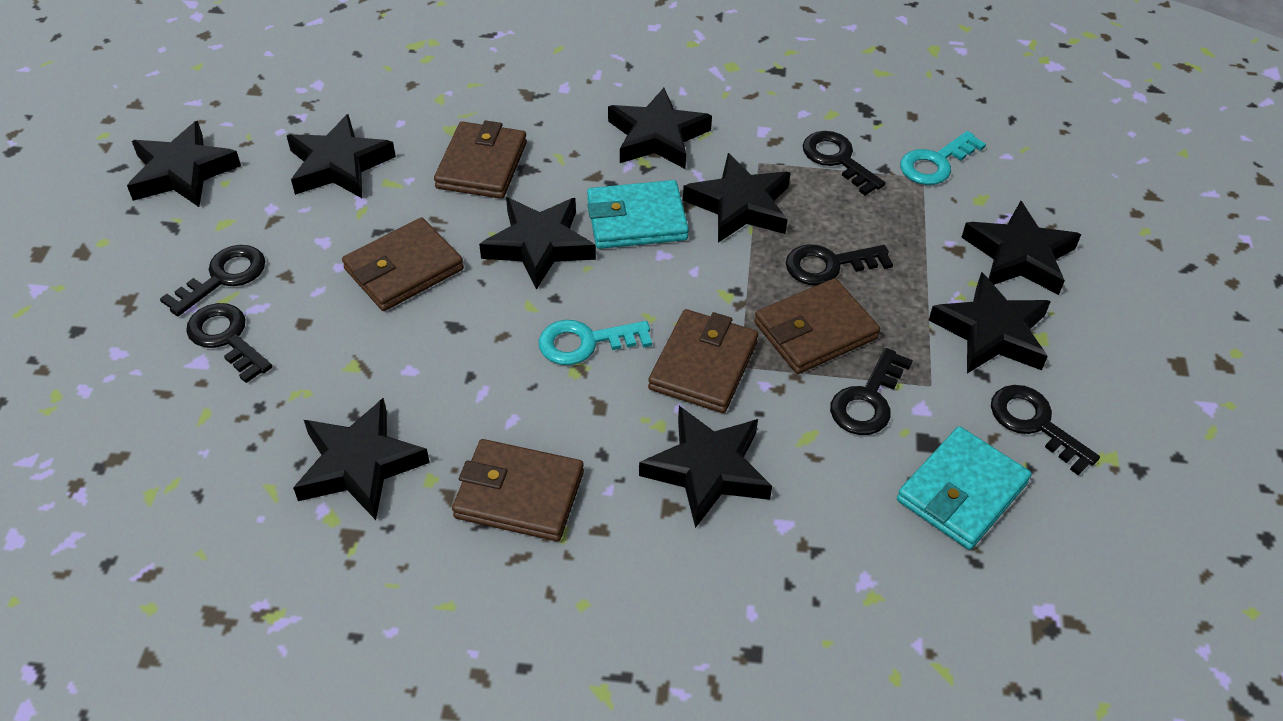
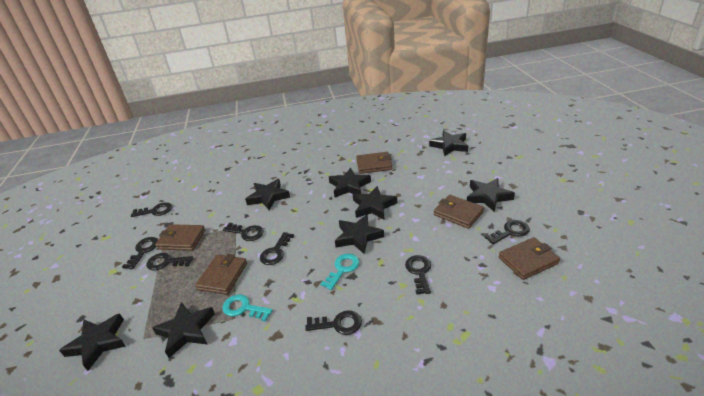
black key: 6 -> 8
black star: 9 -> 8
turquoise wallet: 2 -> 0

